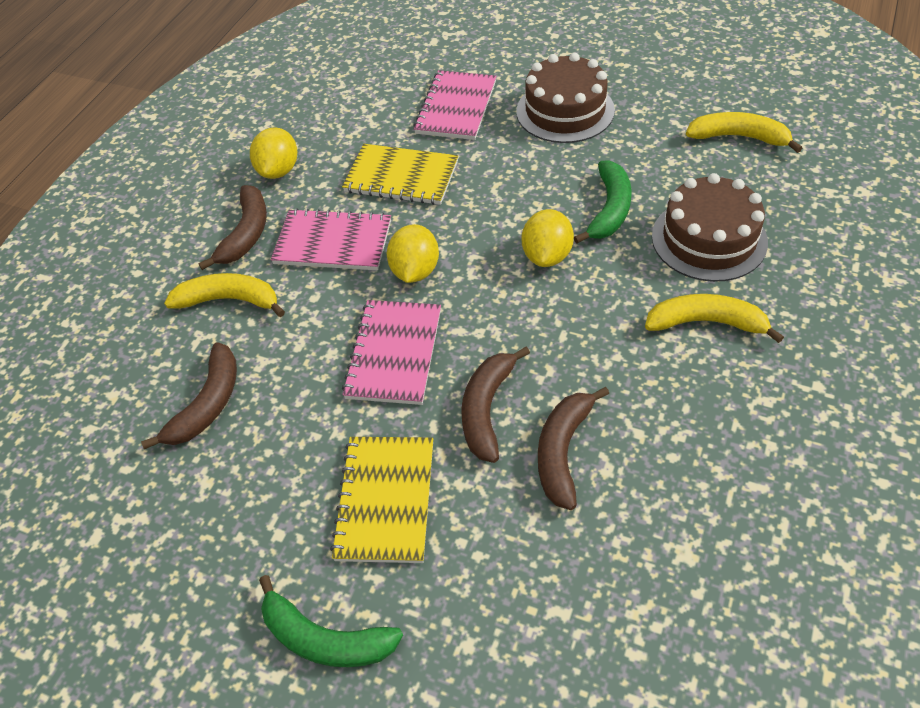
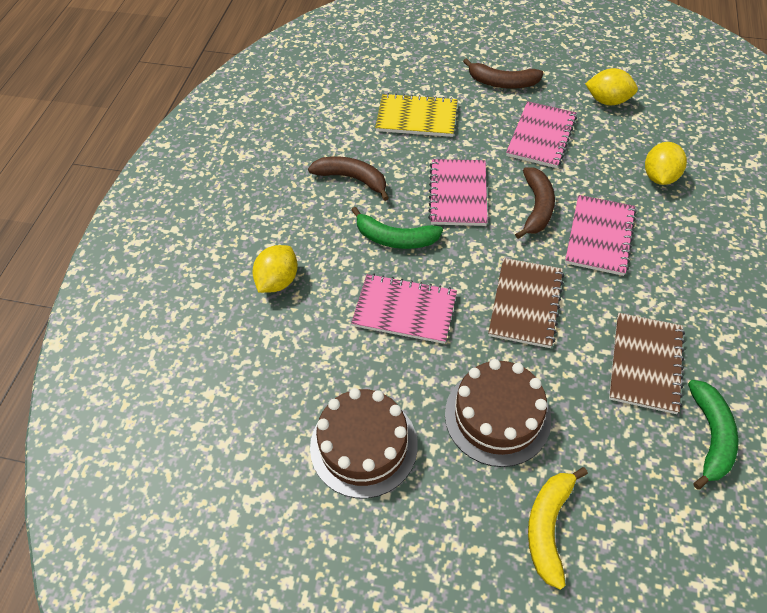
brown banana: 4 -> 3
brown notebook: 0 -> 2
pink notebook: 3 -> 4
yellow banana: 3 -> 1
yellow notebook: 2 -> 1

